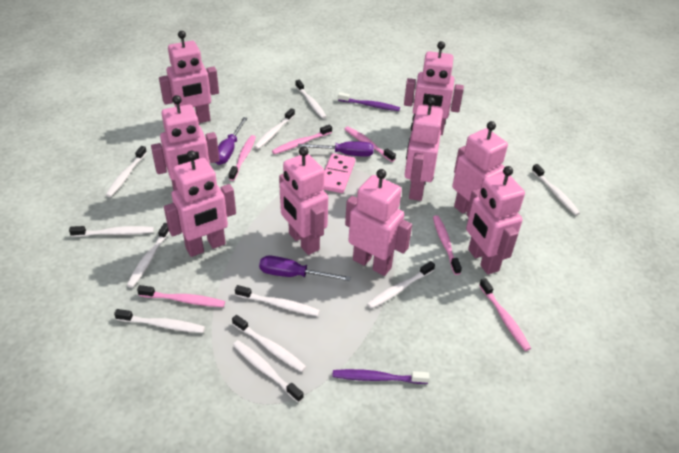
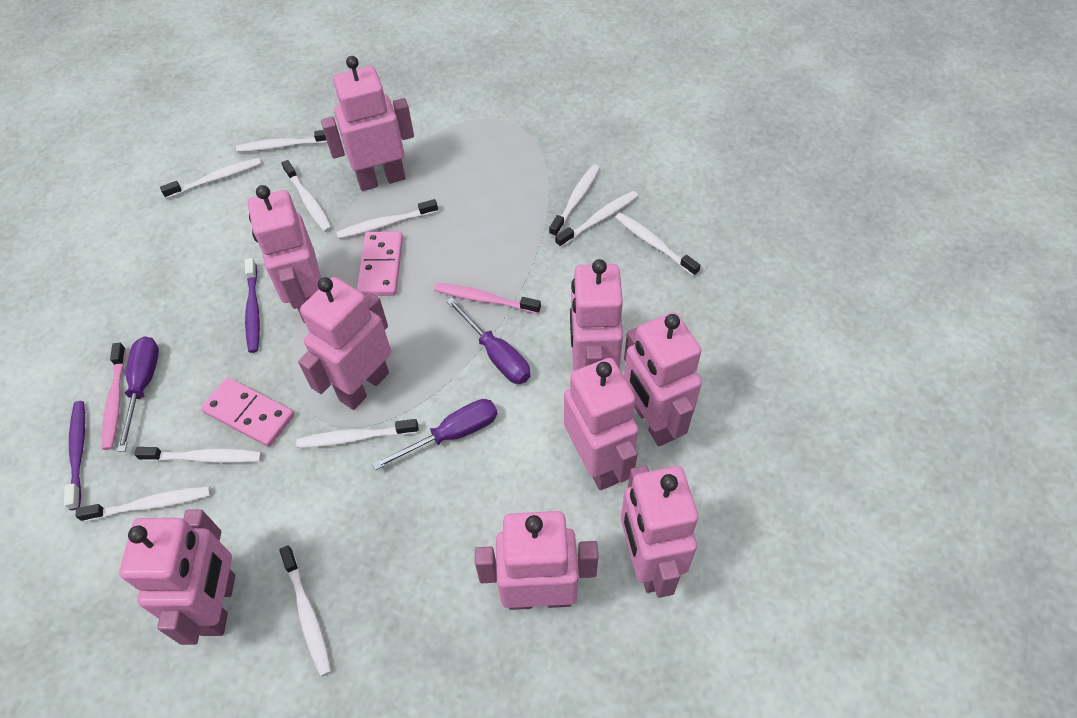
pink domino: 1 -> 2
pink toothbrush: 6 -> 2

